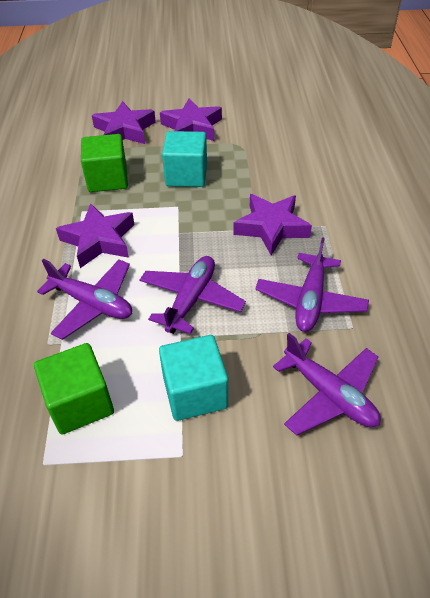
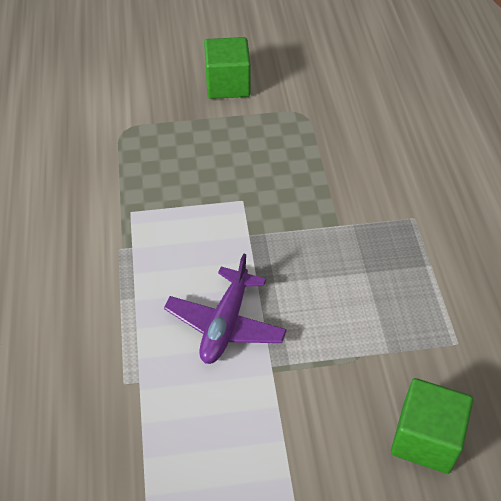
purple plane: 4 -> 1
purple star: 4 -> 0
turquoise cube: 2 -> 0

